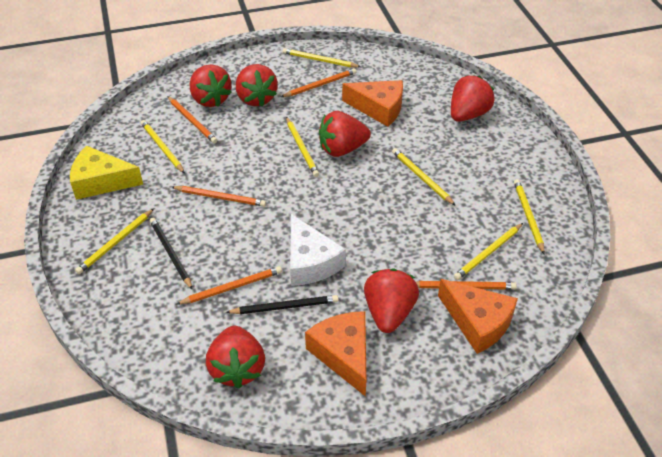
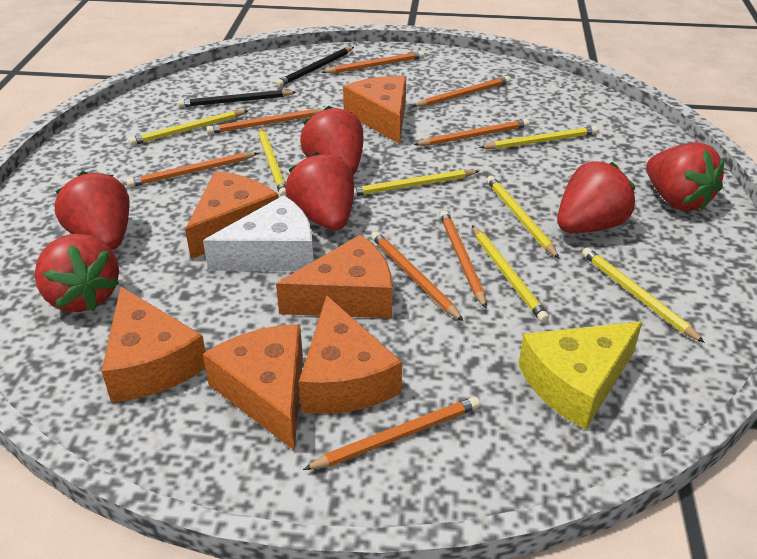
orange cheese: 3 -> 6
orange pencil: 5 -> 8

